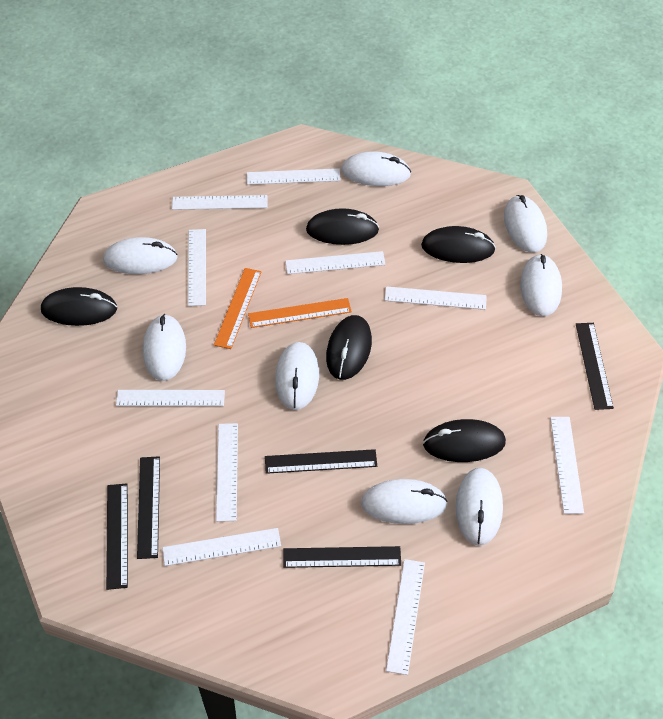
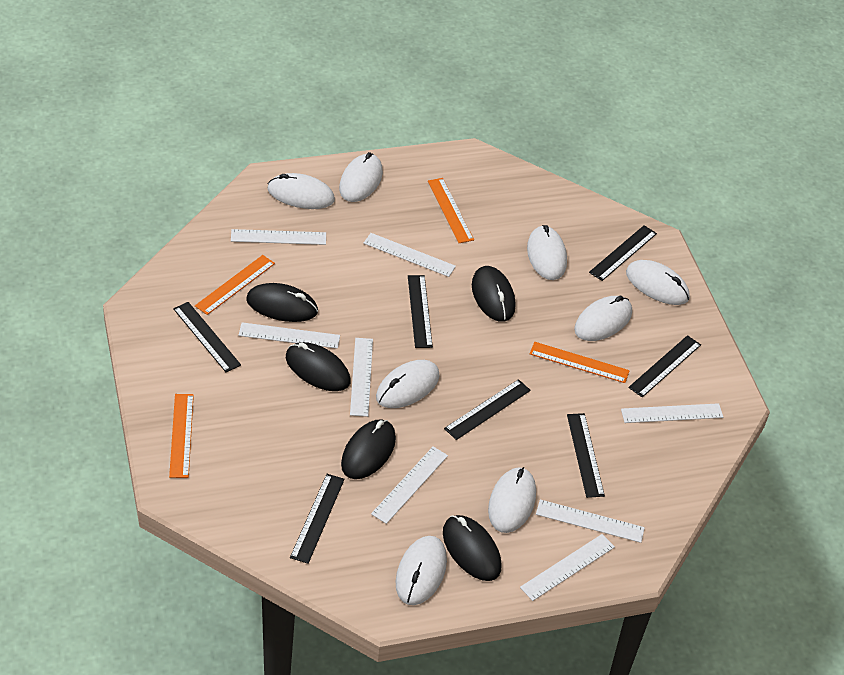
black ruler: 5 -> 7
orange ruler: 2 -> 4
white ruler: 10 -> 8

